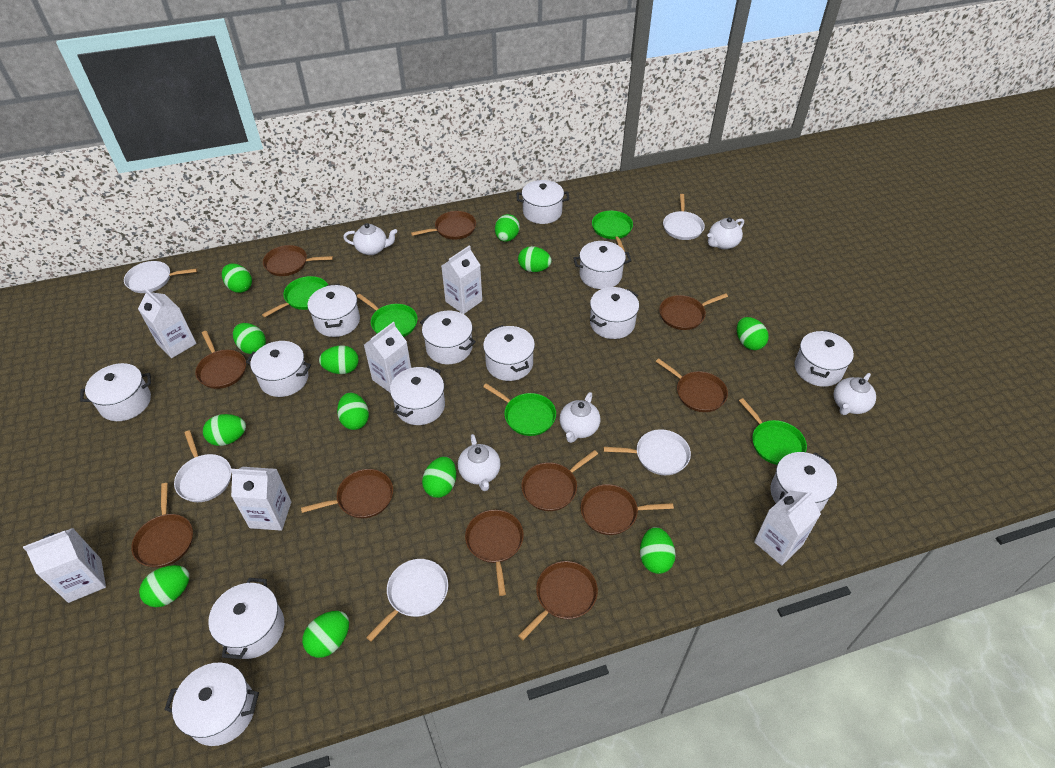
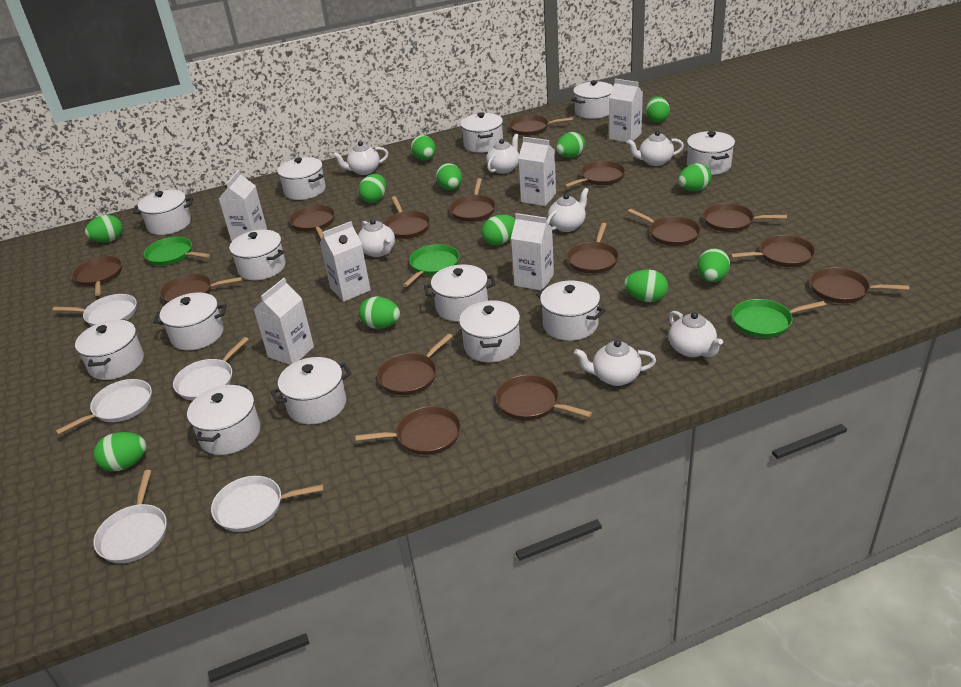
brown pan: 11 -> 15
green pan: 5 -> 3
white teapot: 5 -> 7

